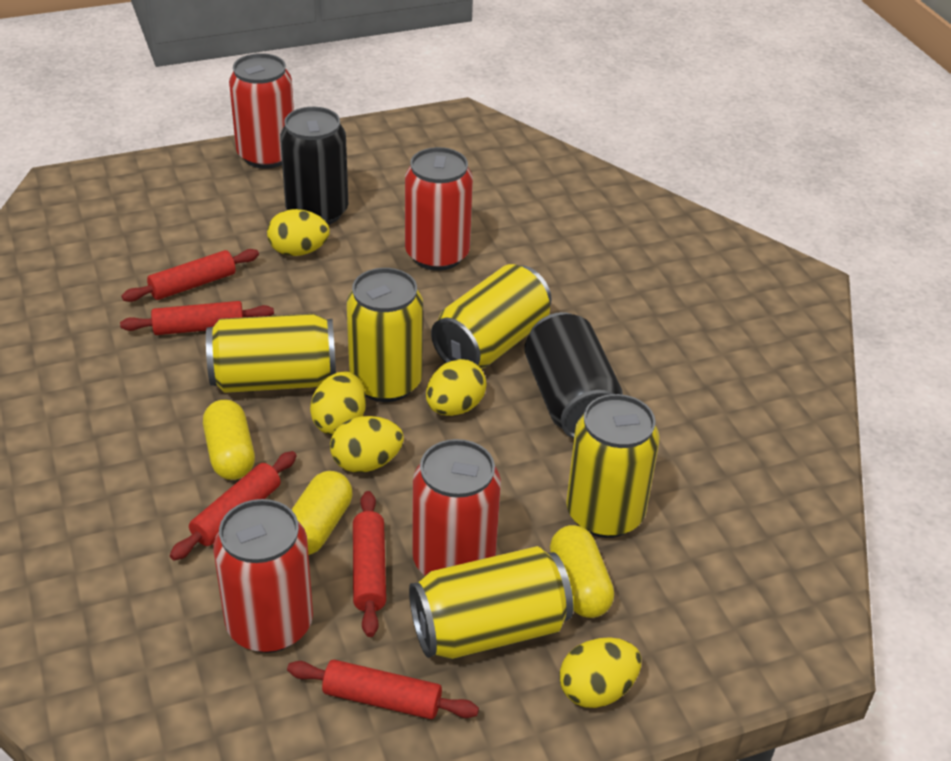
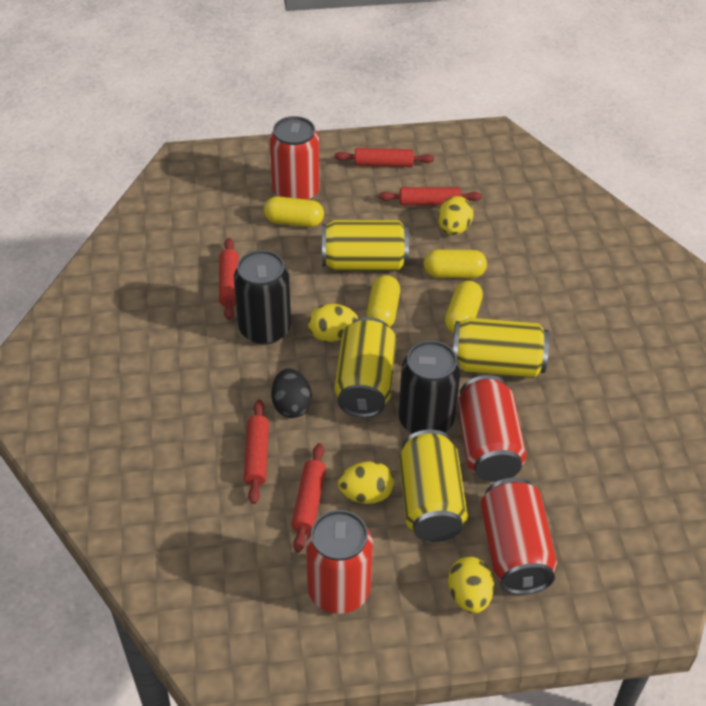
black egg: 0 -> 1
yellow can: 5 -> 4
yellow capsule: 3 -> 4
yellow egg: 5 -> 4

